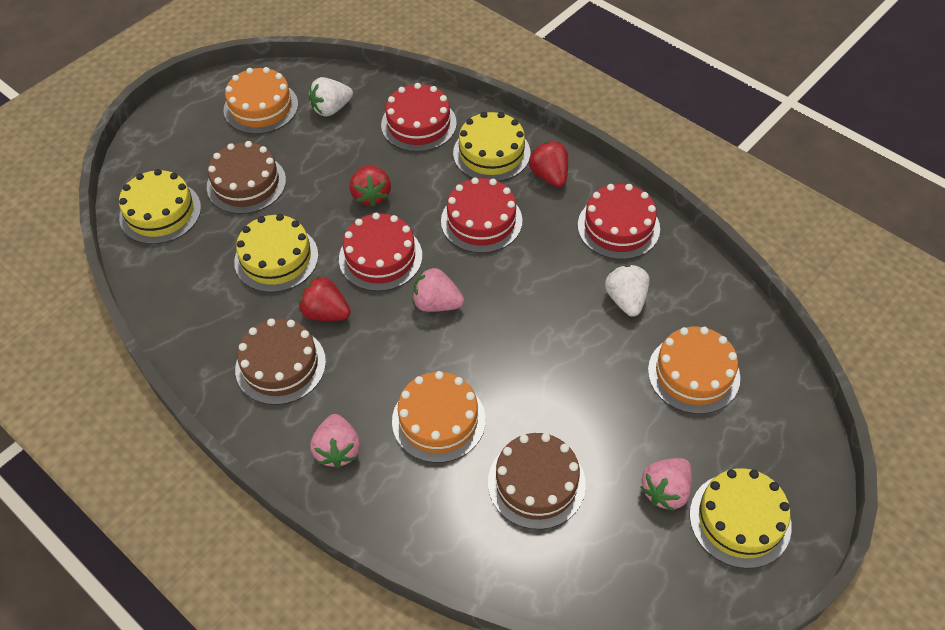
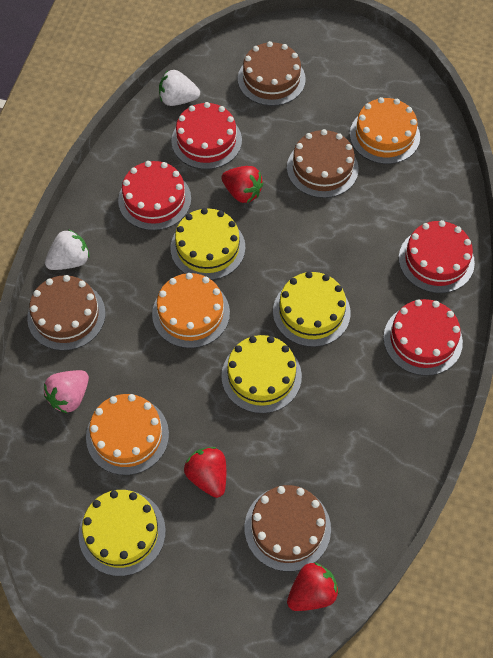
brown cake: 3 -> 4
pink strawberry: 3 -> 1

